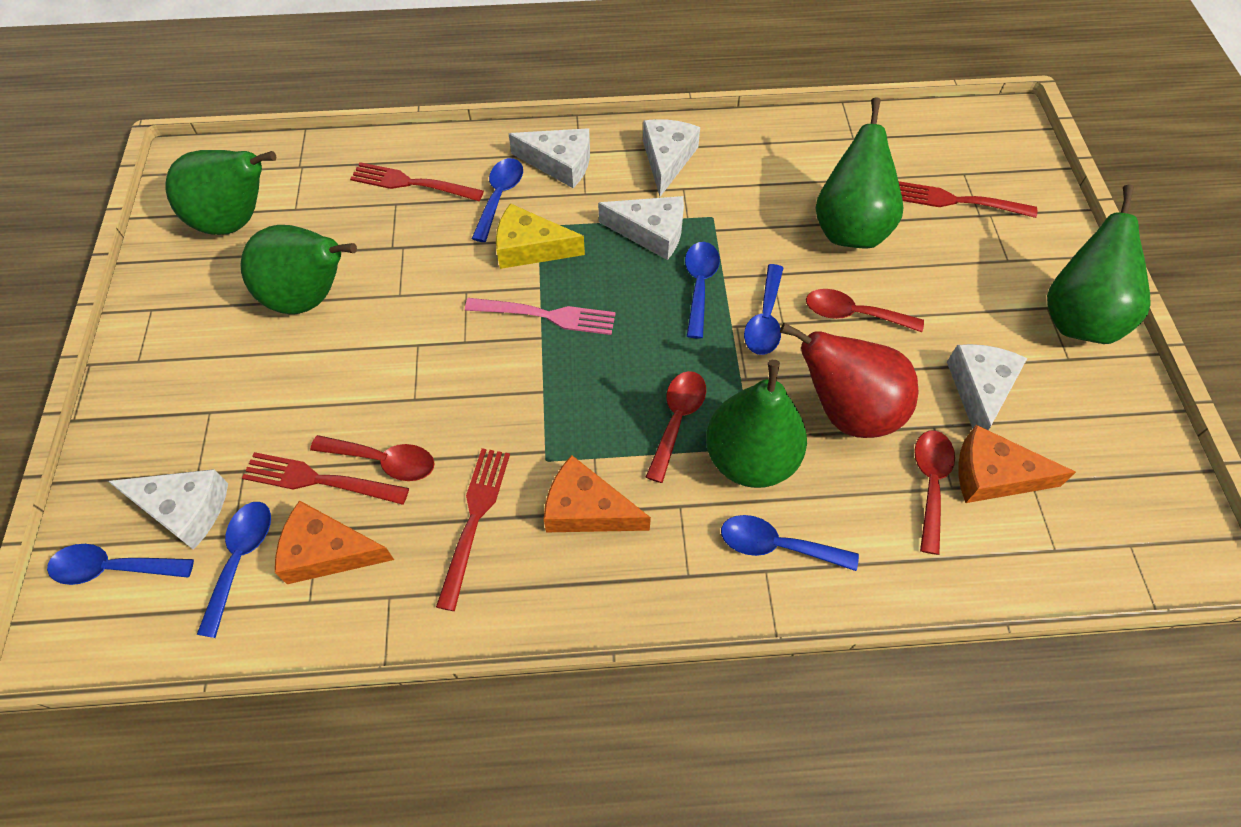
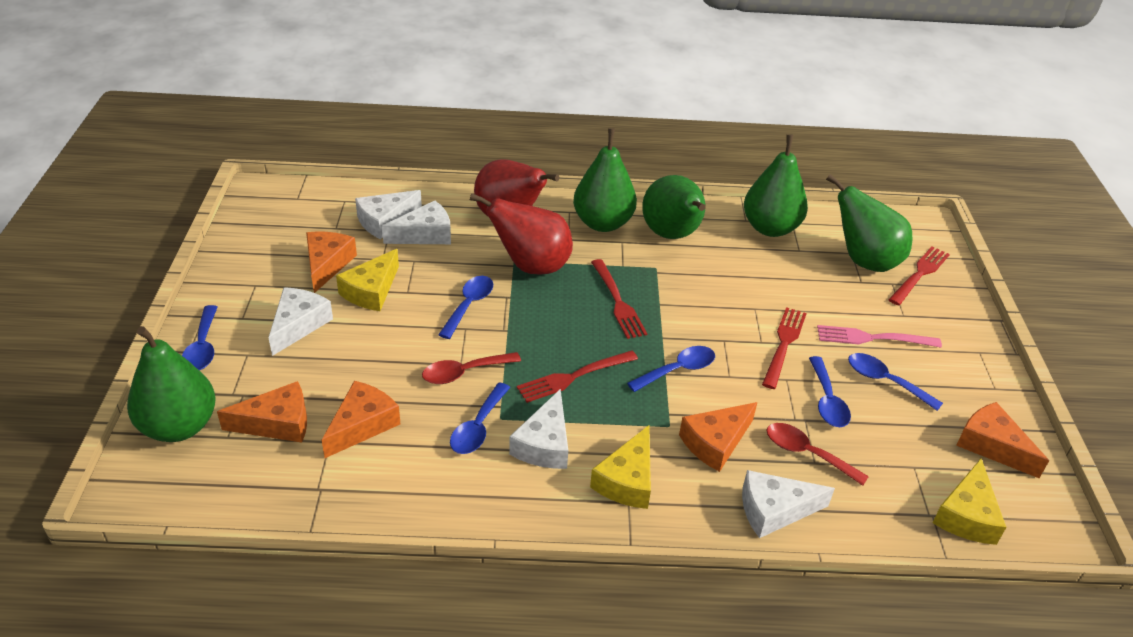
orange cheese: 3 -> 5
red pear: 1 -> 2
red spoon: 4 -> 2
yellow cheese: 1 -> 3

